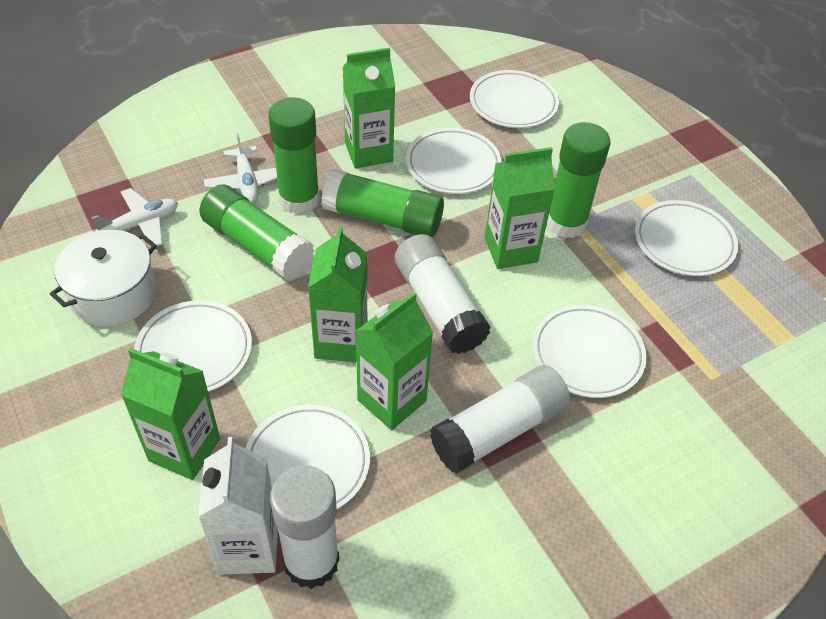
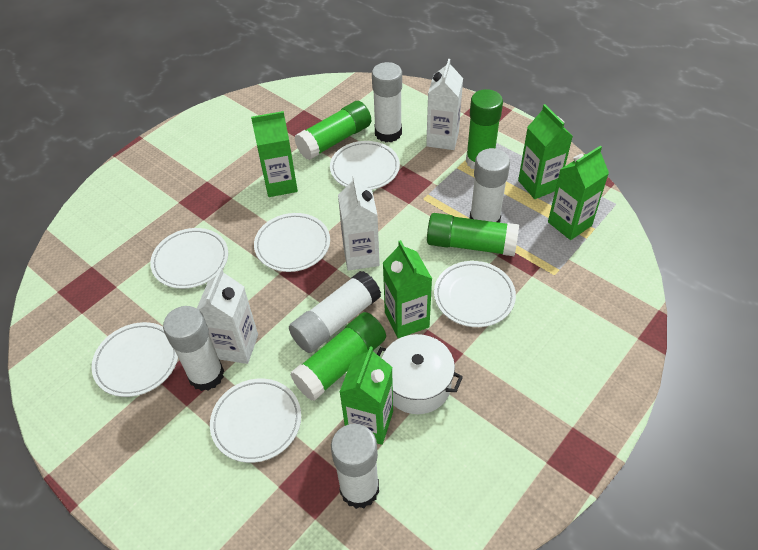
white carton: 1 -> 3
white glue stick: 3 -> 5
white plane: 2 -> 0

